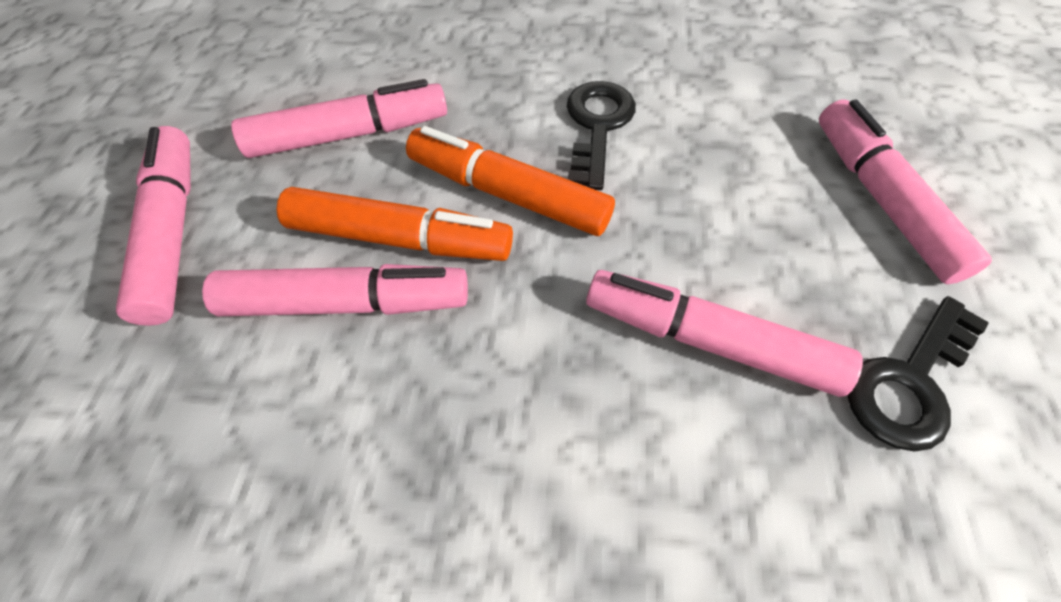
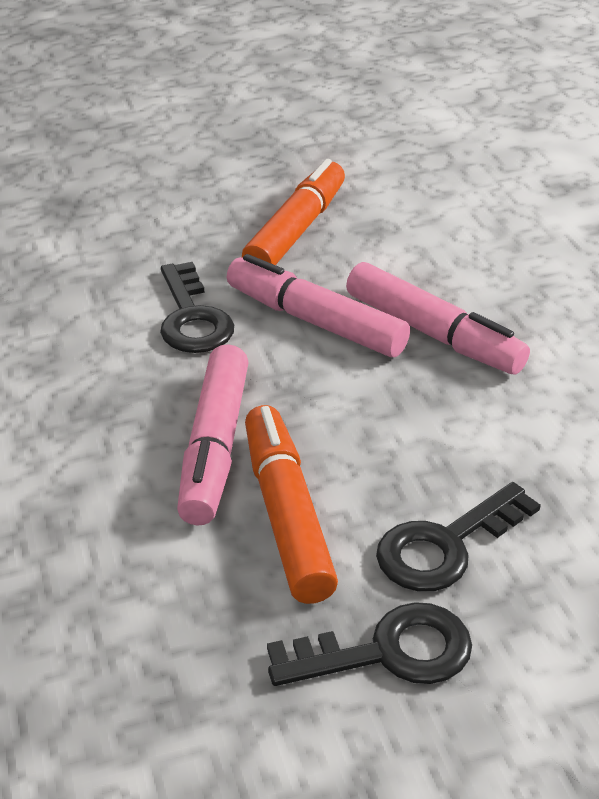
black key: 2 -> 3
pink marker: 5 -> 3

